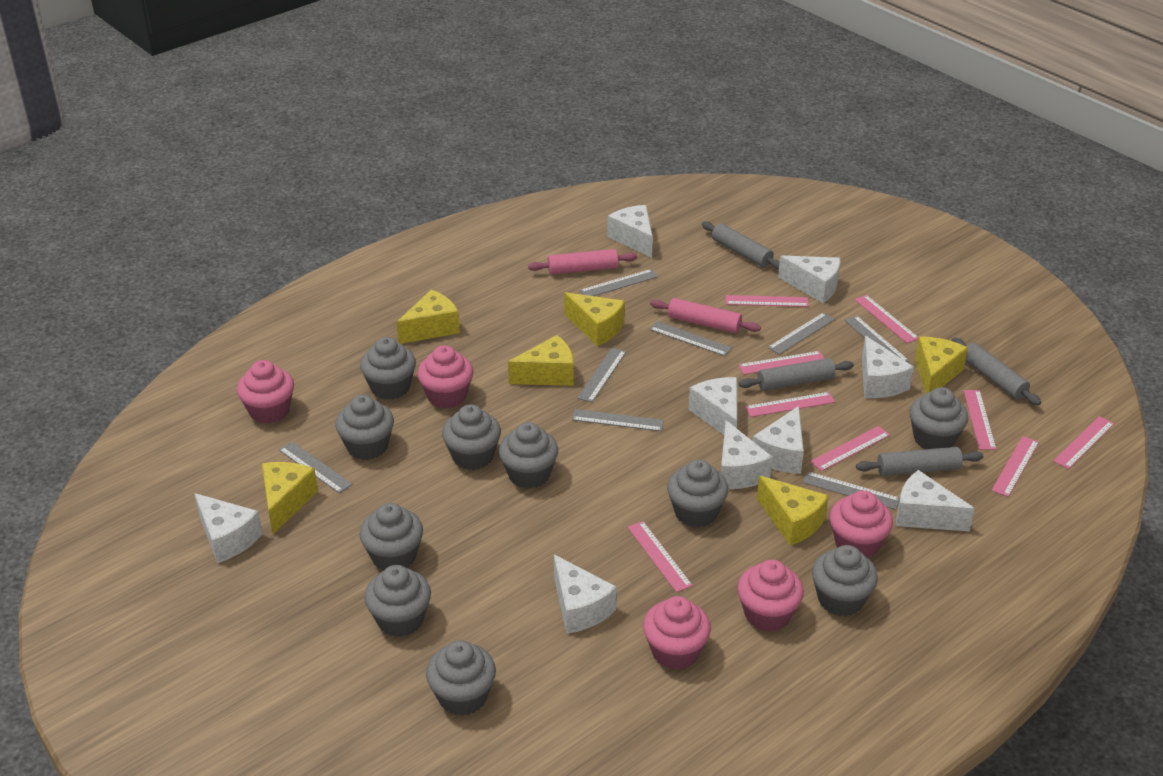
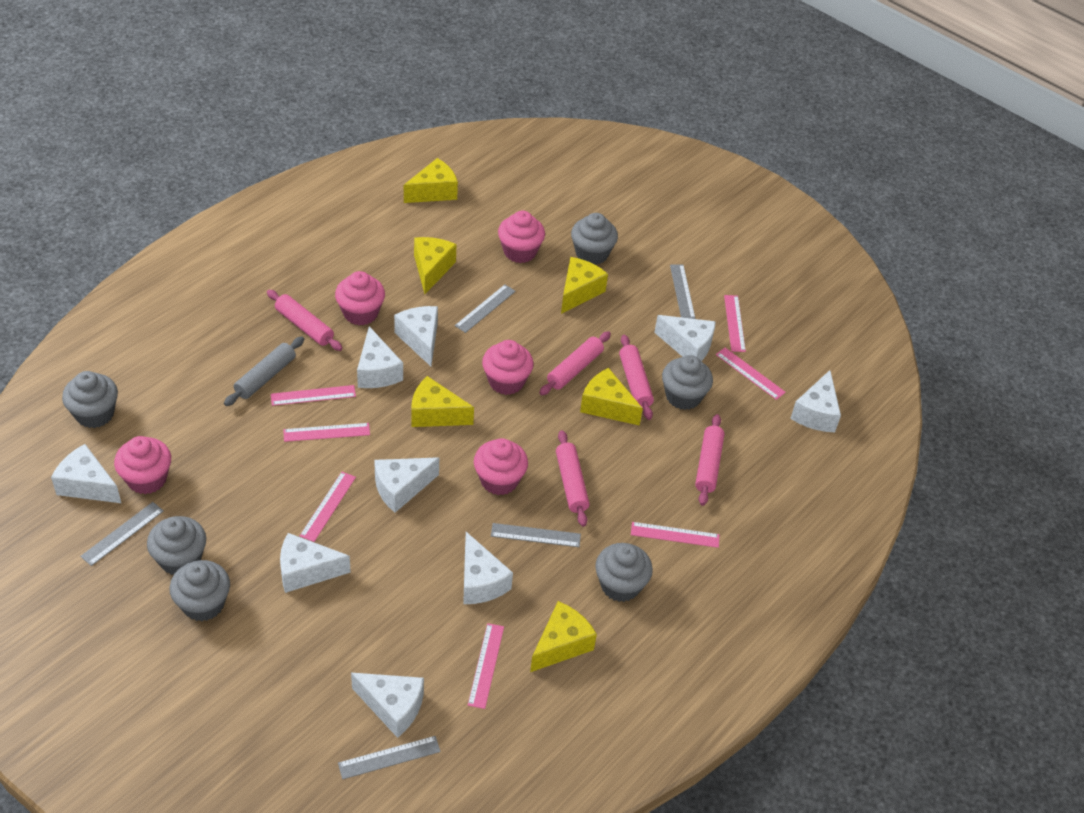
grey cupcake: 10 -> 6
grey rolling pin: 4 -> 1
grey ruler: 8 -> 5
pink rolling pin: 2 -> 5
pink ruler: 9 -> 7

